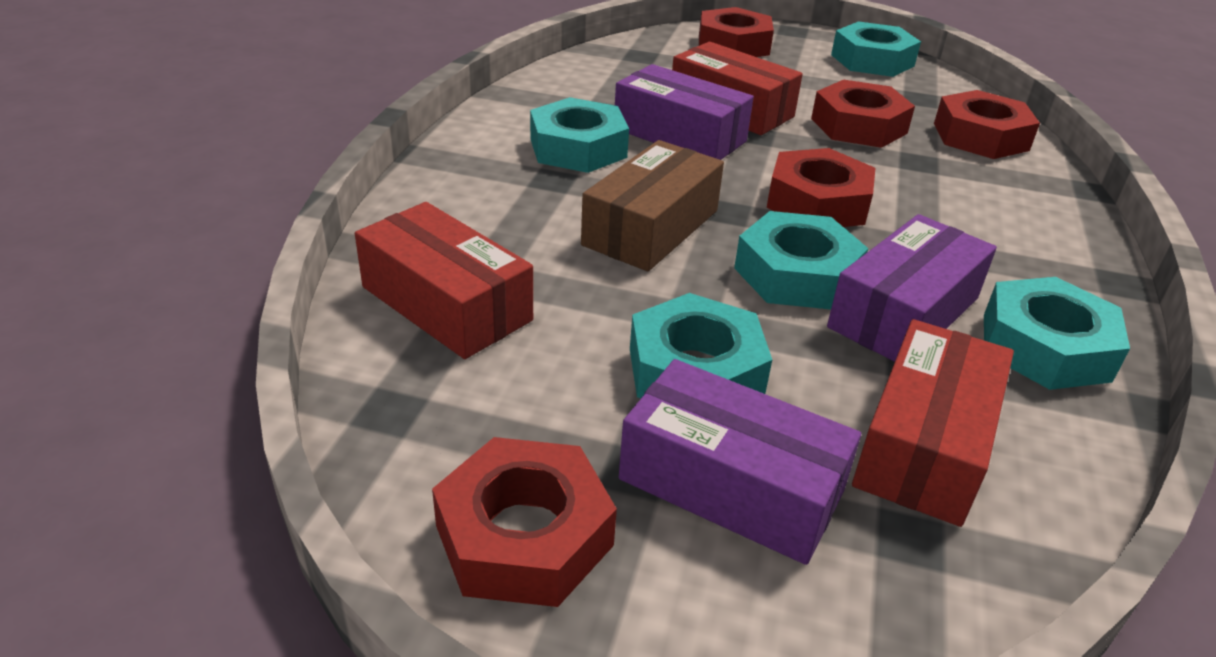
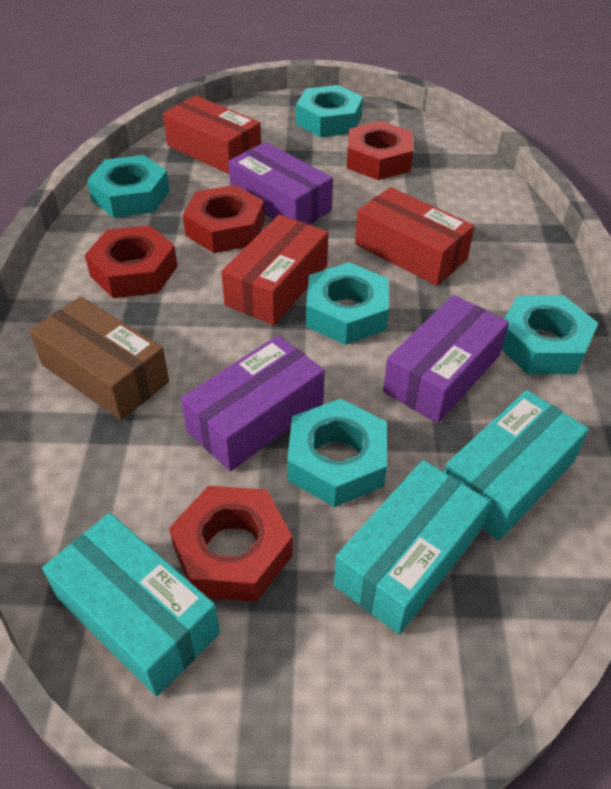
red nut: 5 -> 4
turquoise box: 0 -> 3

